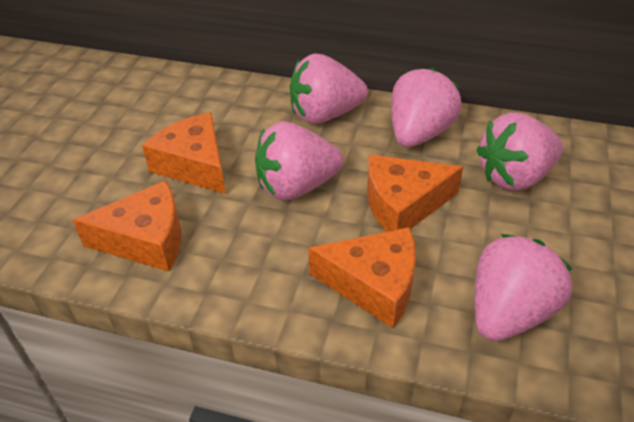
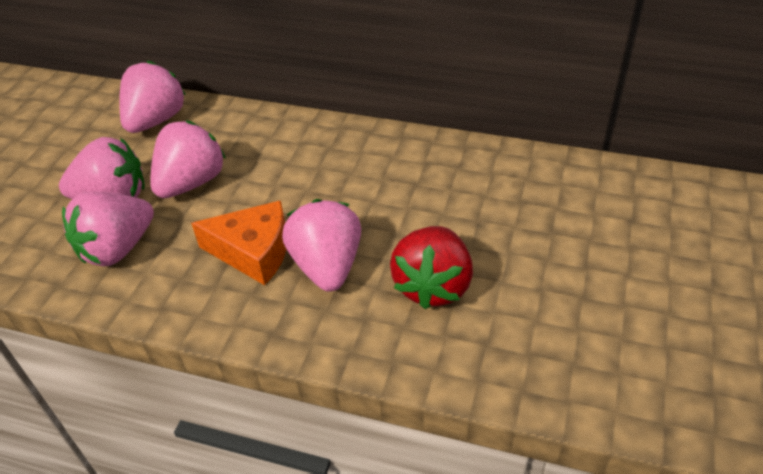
orange cheese: 4 -> 1
red strawberry: 0 -> 1

